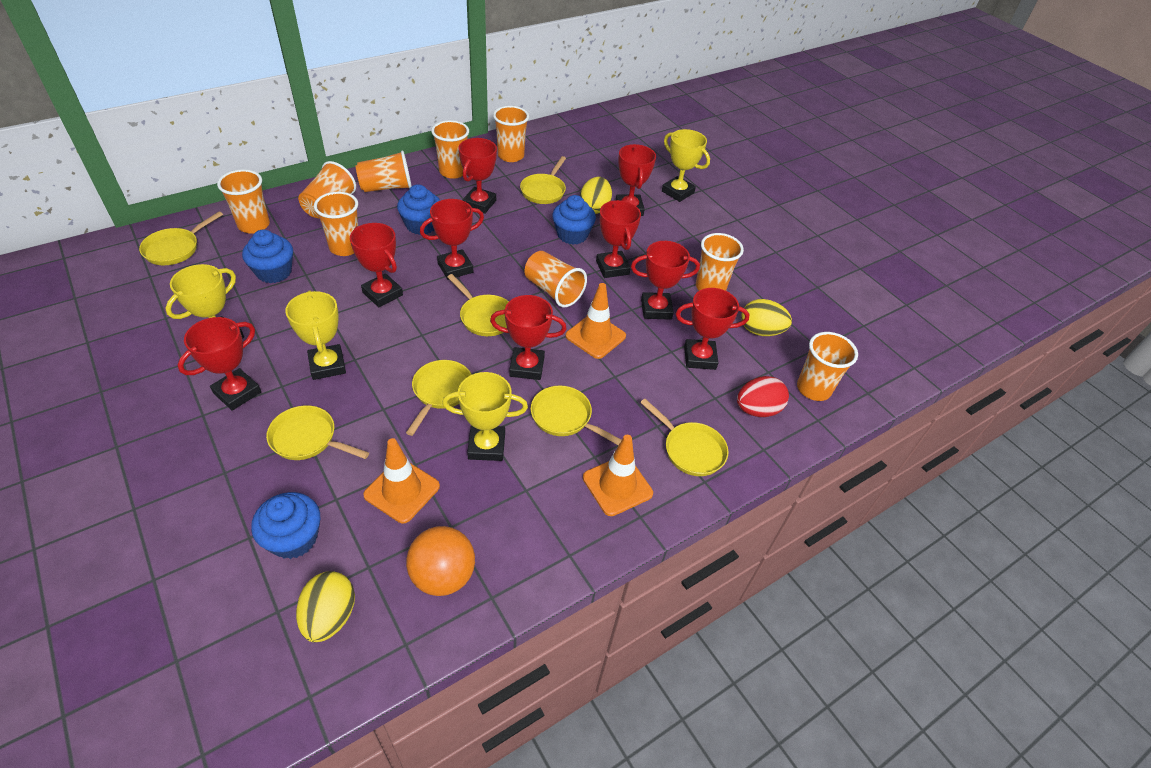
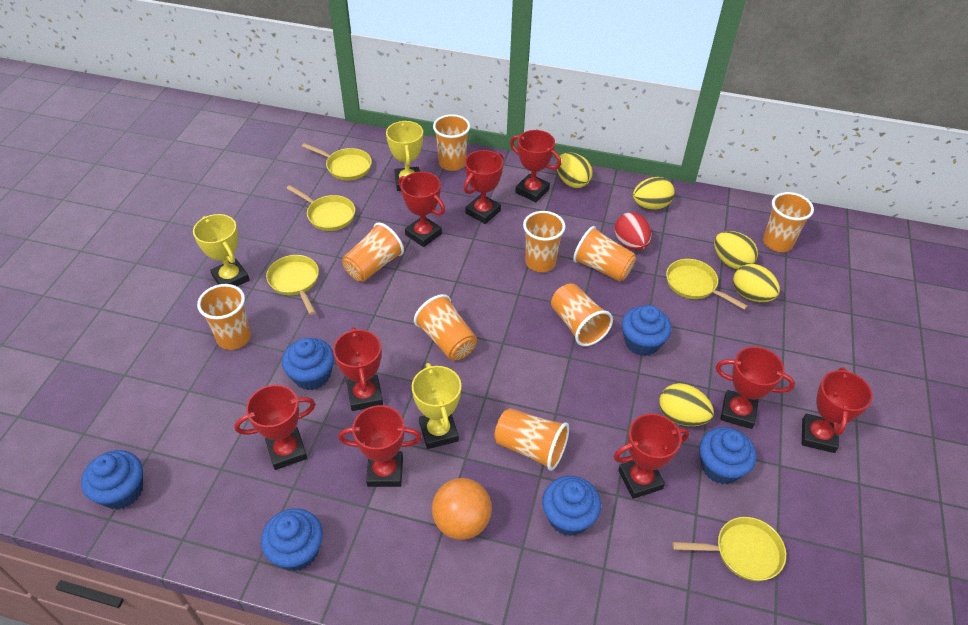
blue cupcake: 4 -> 6
orange traffic cone: 3 -> 0
yellow egg: 3 -> 5
yellow pan: 7 -> 5
yellow trophy: 4 -> 3

